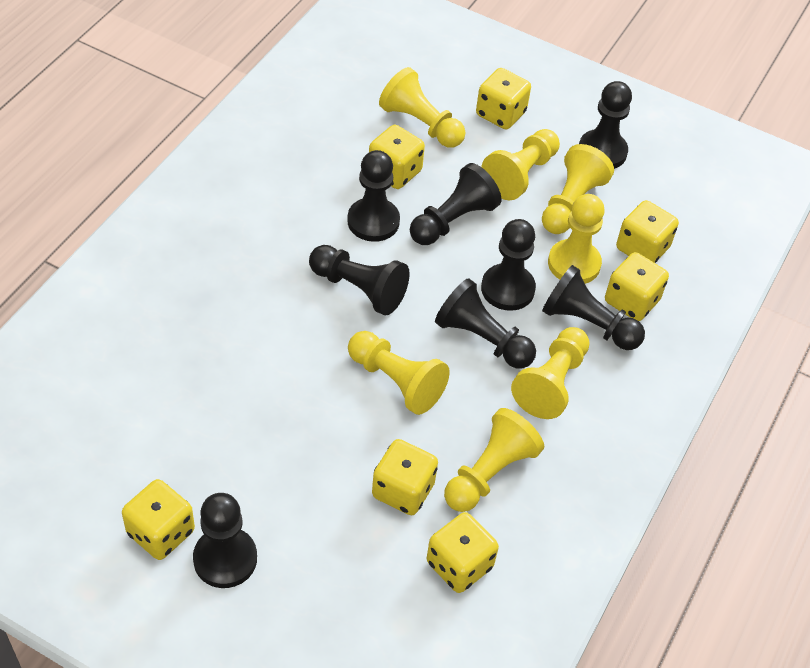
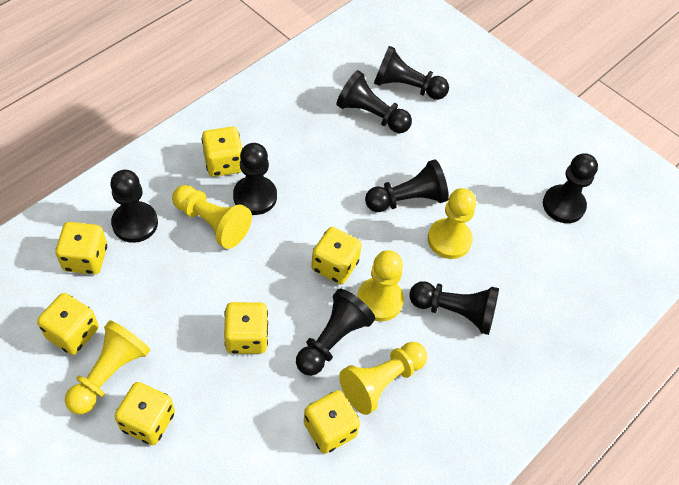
yellow pawn: 7 -> 5

